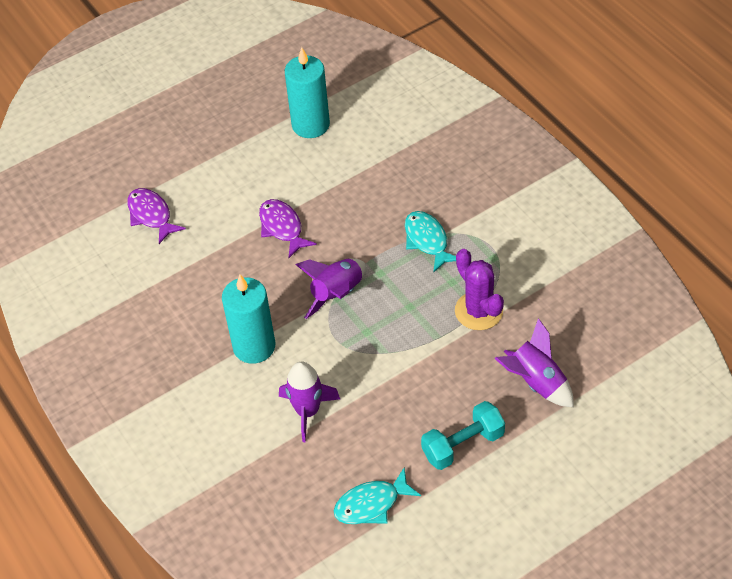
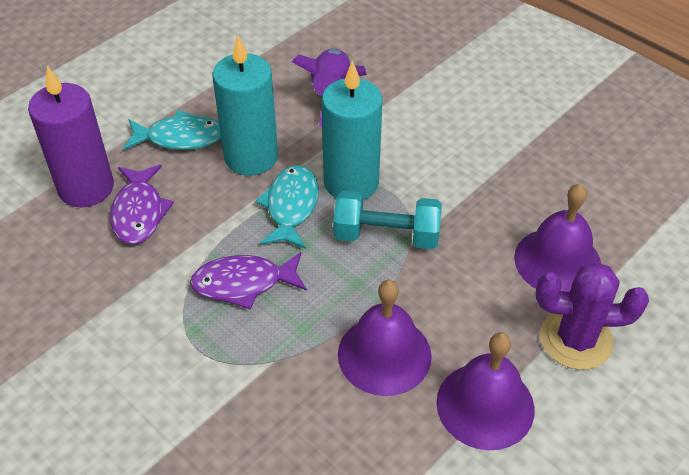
purple bell: 0 -> 3
purple candle: 0 -> 1
purple rocket: 3 -> 1

